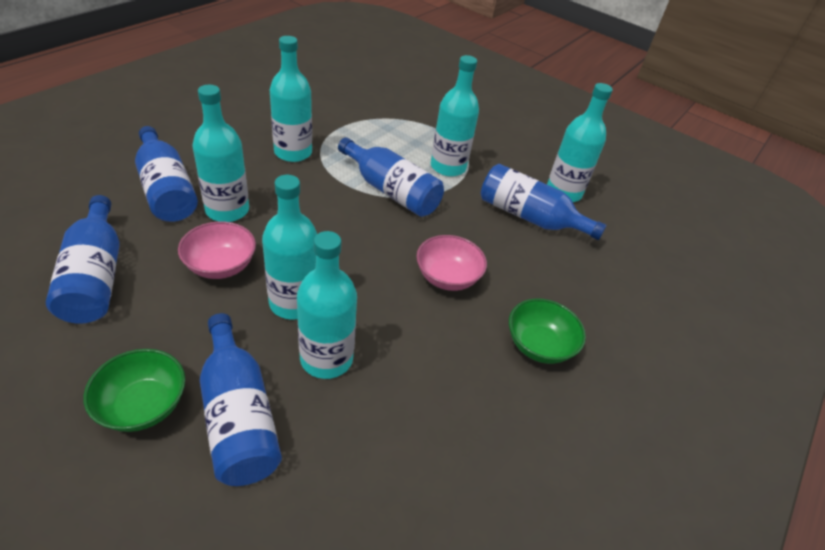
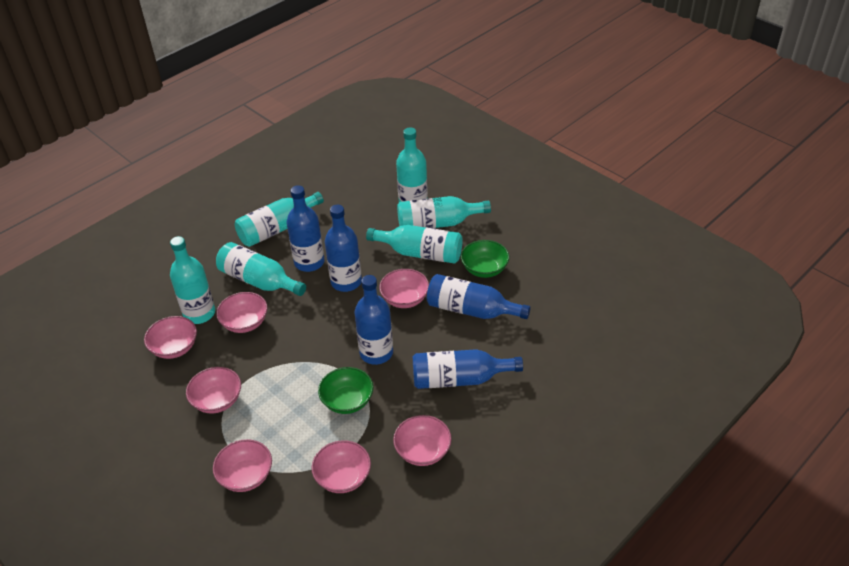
pink bowl: 2 -> 7

